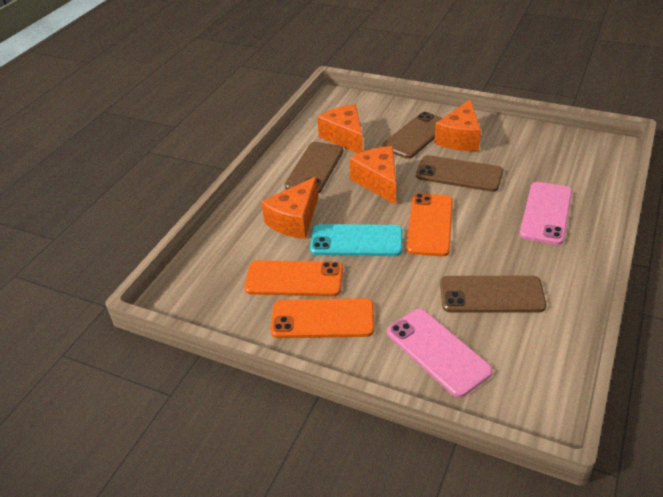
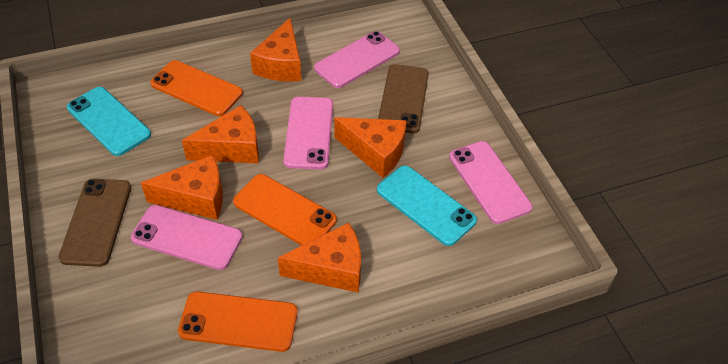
brown phone: 4 -> 2
orange cheese: 4 -> 5
pink phone: 2 -> 4
turquoise phone: 1 -> 2

